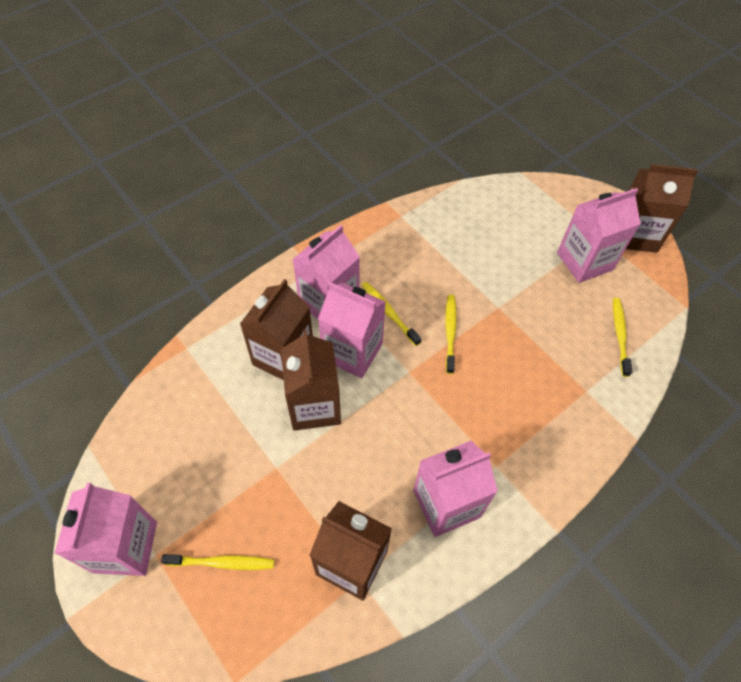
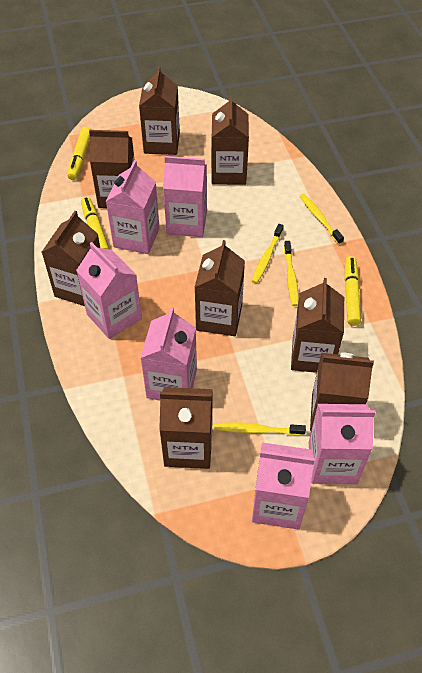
brown carton: 4 -> 8
pink carton: 5 -> 6
yellow marker: 0 -> 3

